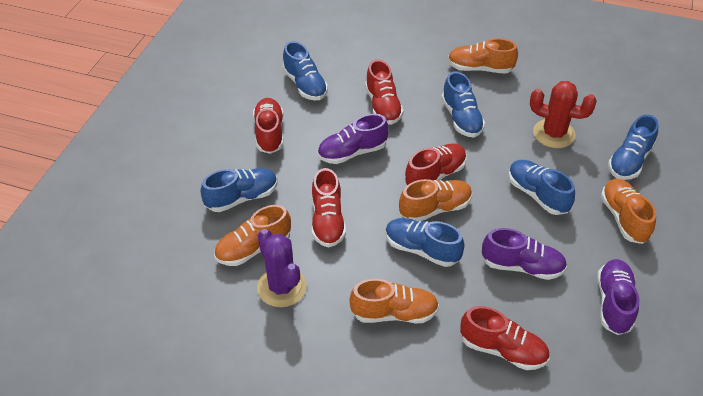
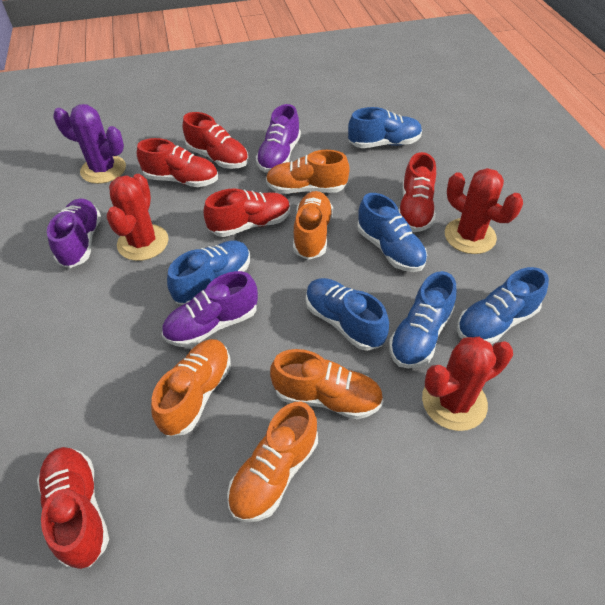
red cactus: 1 -> 3

